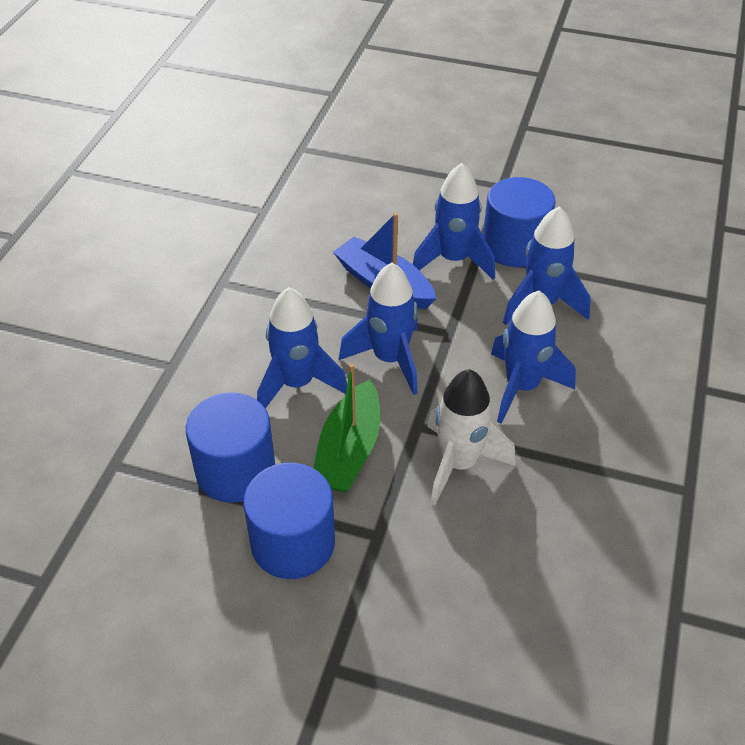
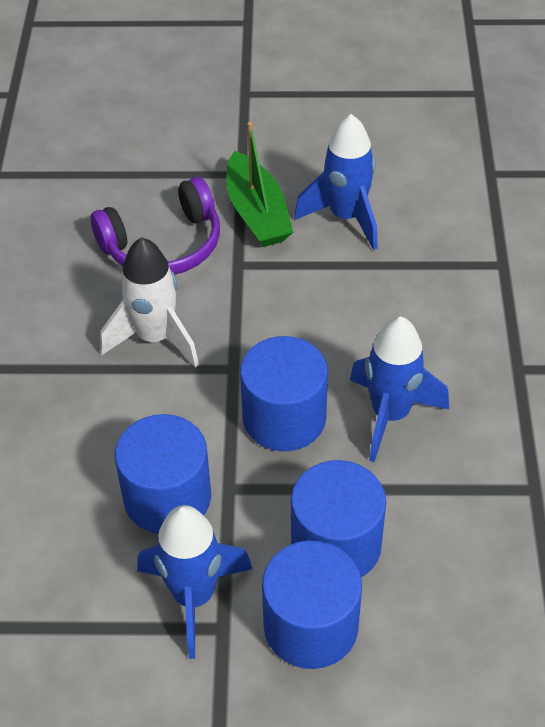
blue boat: 1 -> 0
blue cylinder: 3 -> 4
blue rocket: 5 -> 3
purple headphones: 0 -> 1

